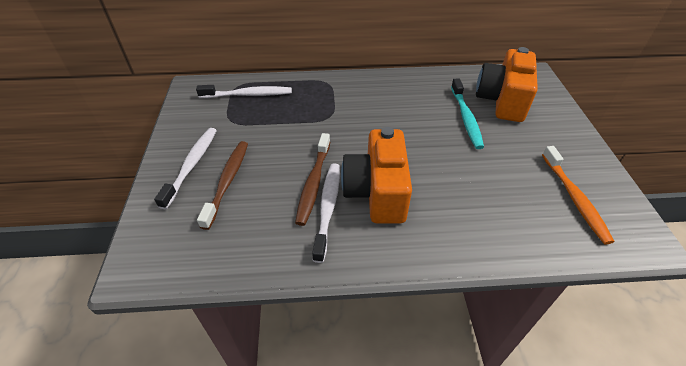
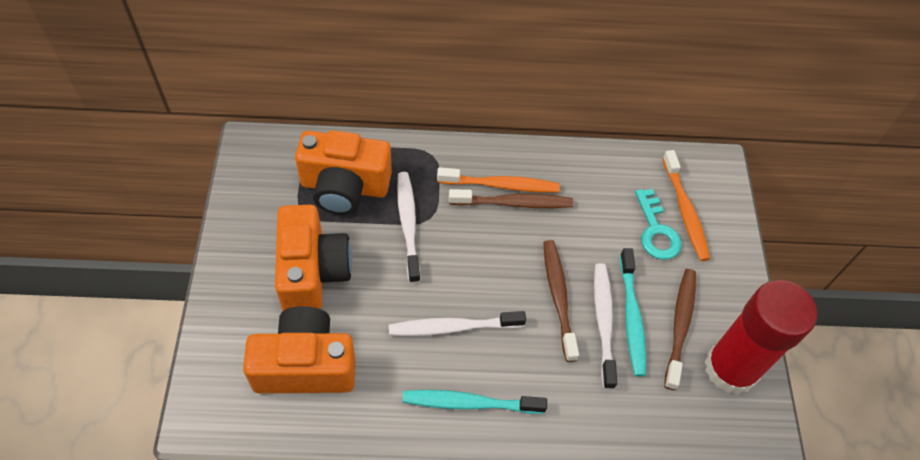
brown toothbrush: 2 -> 3
orange camera: 2 -> 3
orange toothbrush: 1 -> 2
red glue stick: 0 -> 1
turquoise key: 0 -> 1
turquoise toothbrush: 1 -> 2

